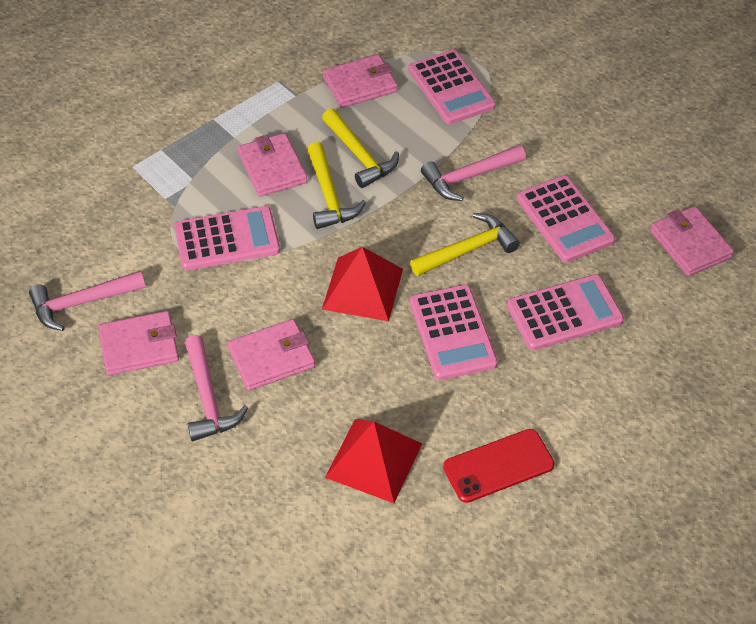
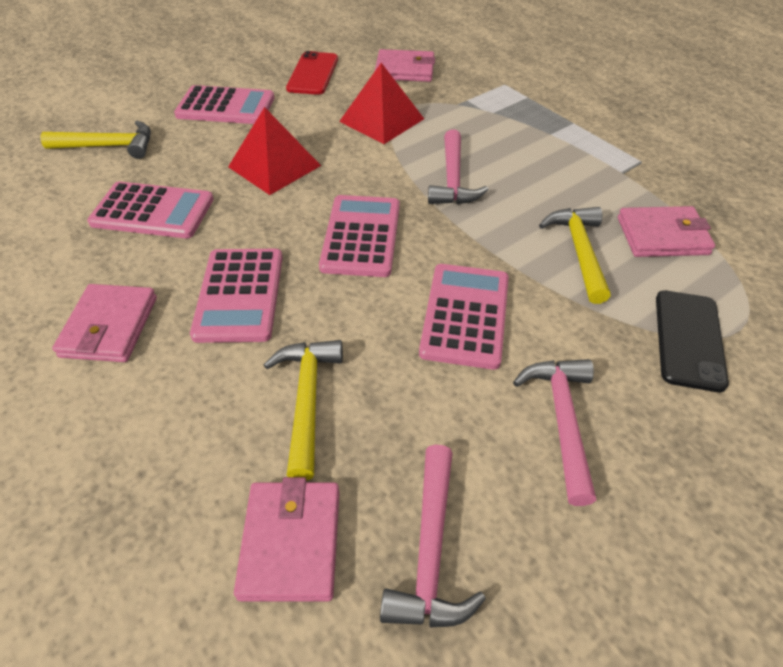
black phone: 0 -> 1
pink wallet: 5 -> 4

